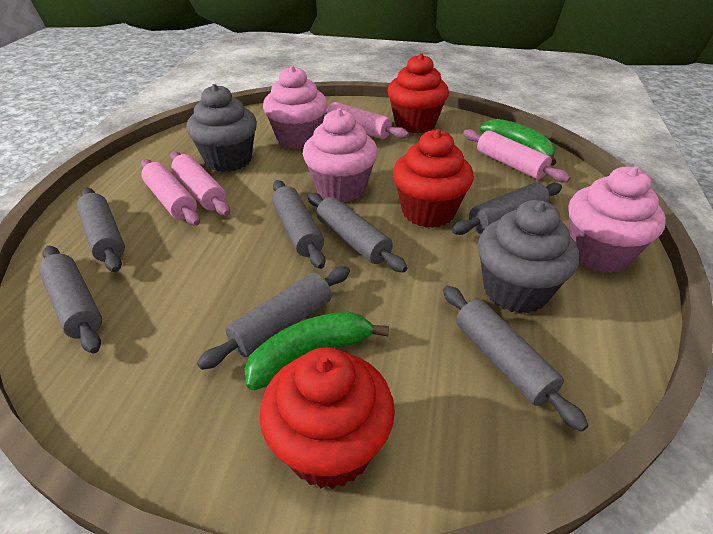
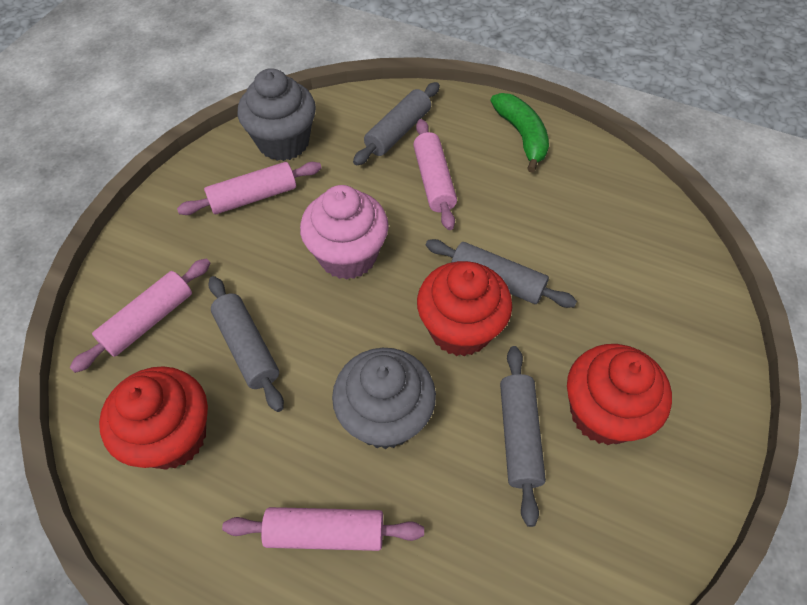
green banana: 2 -> 1
grey rolling pin: 7 -> 4
pink cupcake: 3 -> 1

